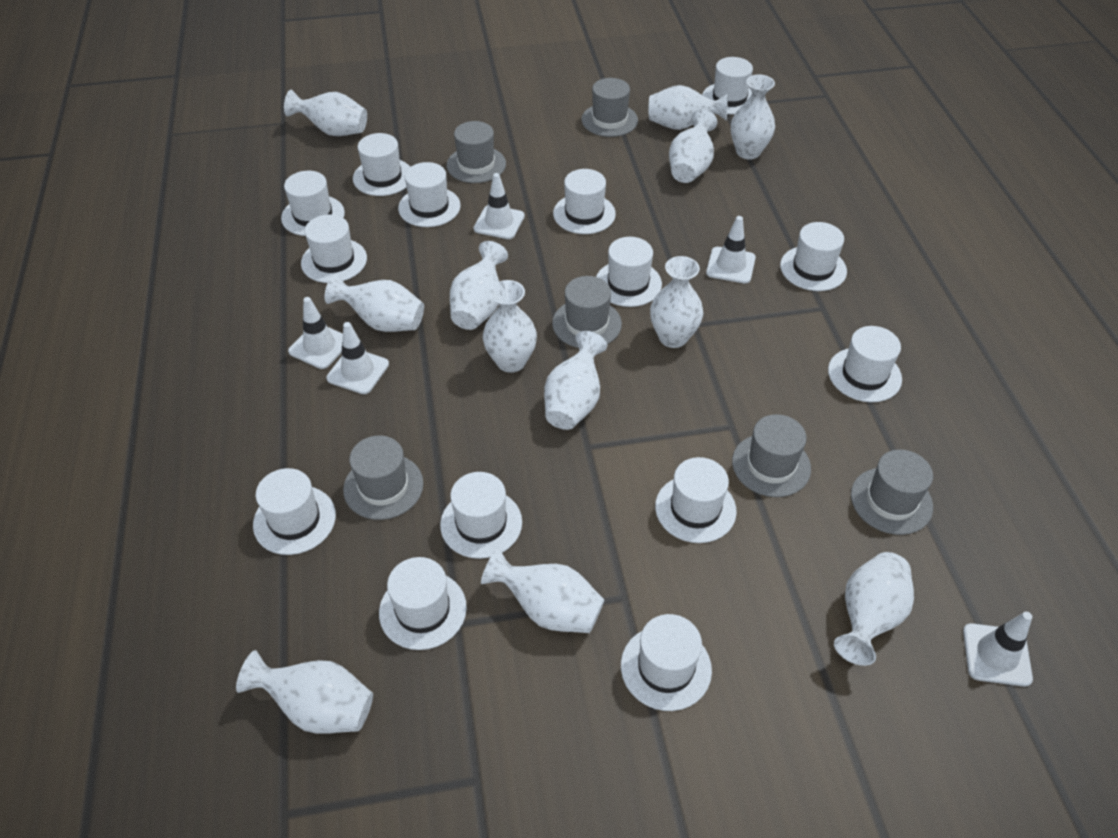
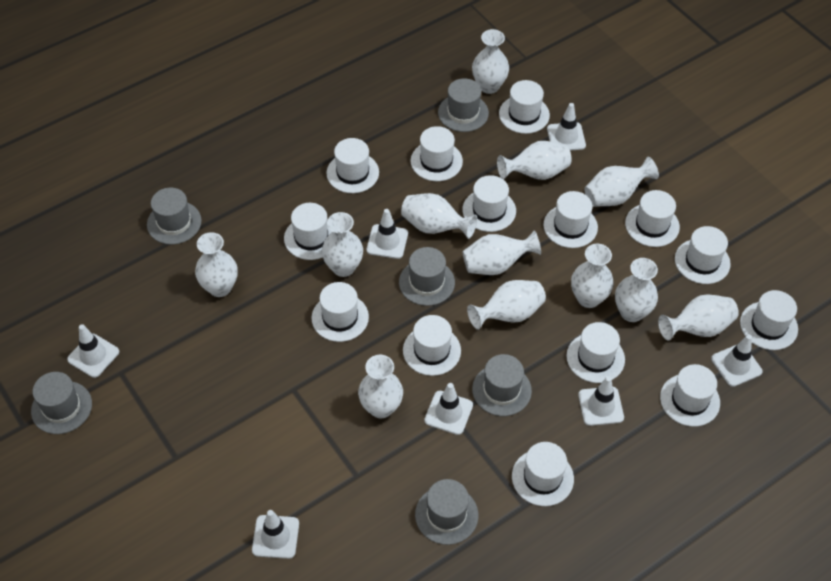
white traffic cone: 5 -> 7

